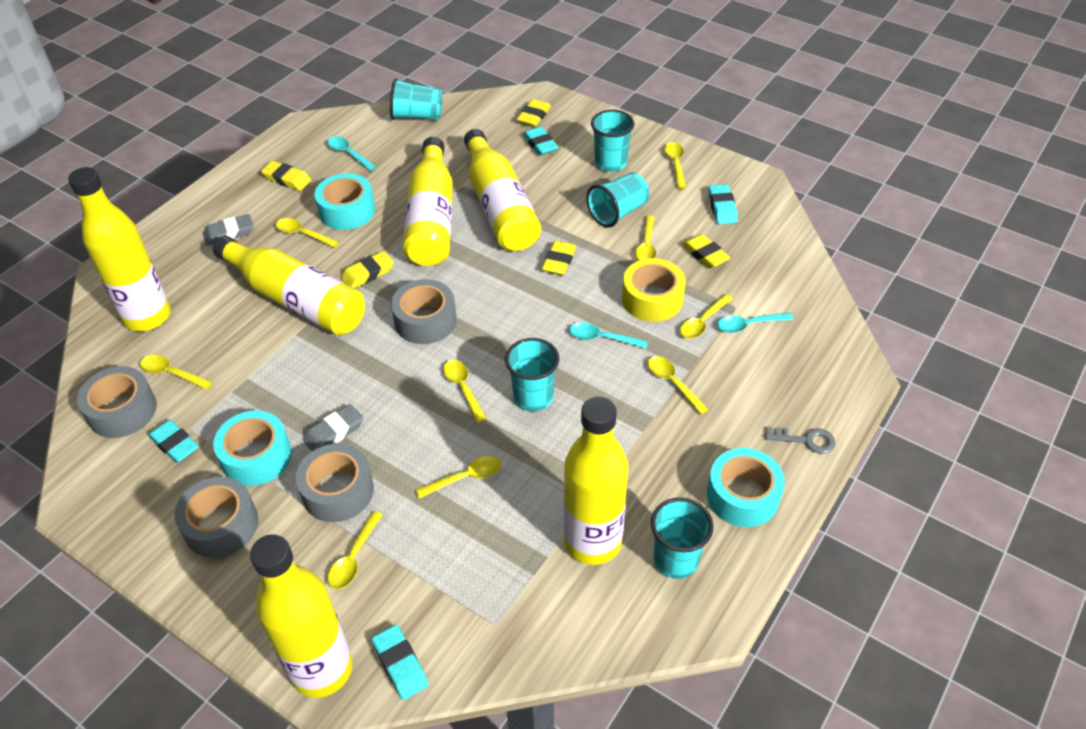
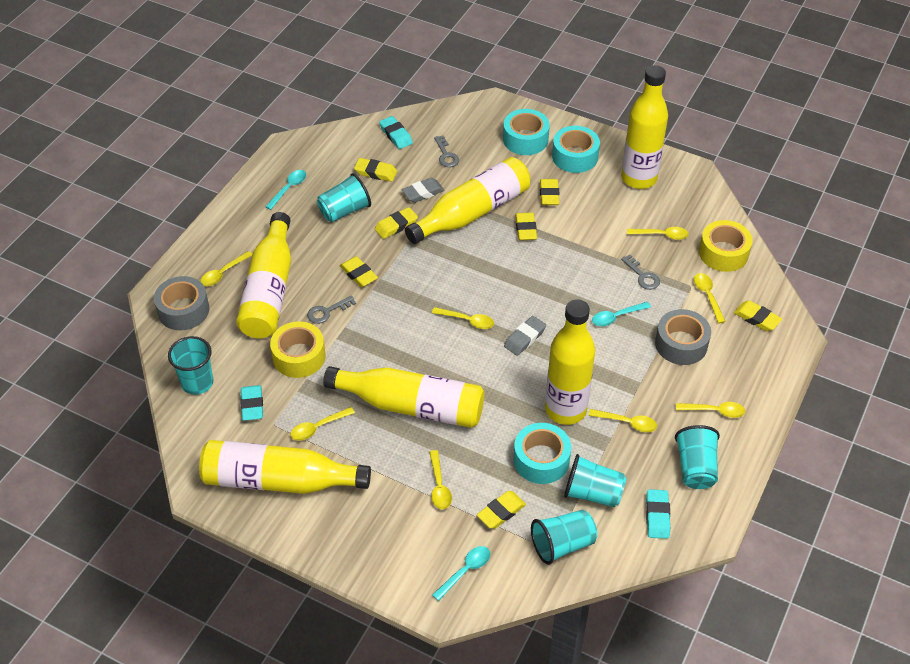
grey key: 1 -> 3
grey tape: 4 -> 2
turquoise eraser: 4 -> 3
yellow eraser: 5 -> 7
yellow spoon: 9 -> 8
yellow tape: 1 -> 2

